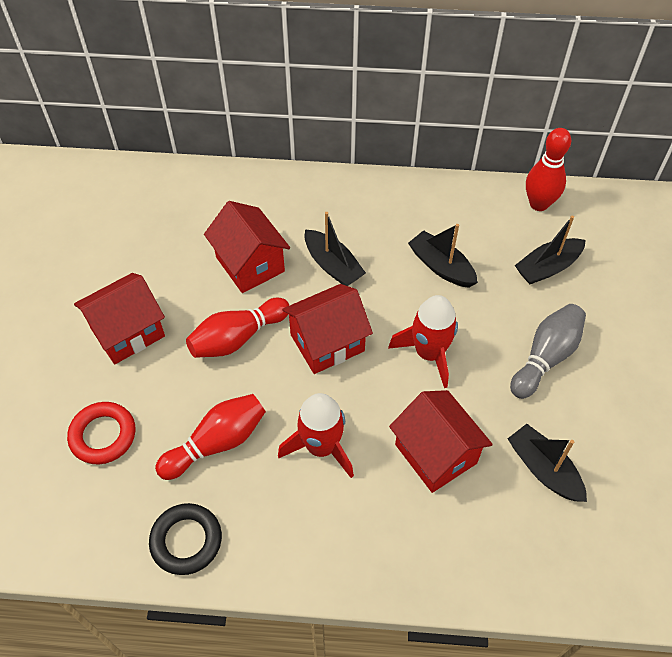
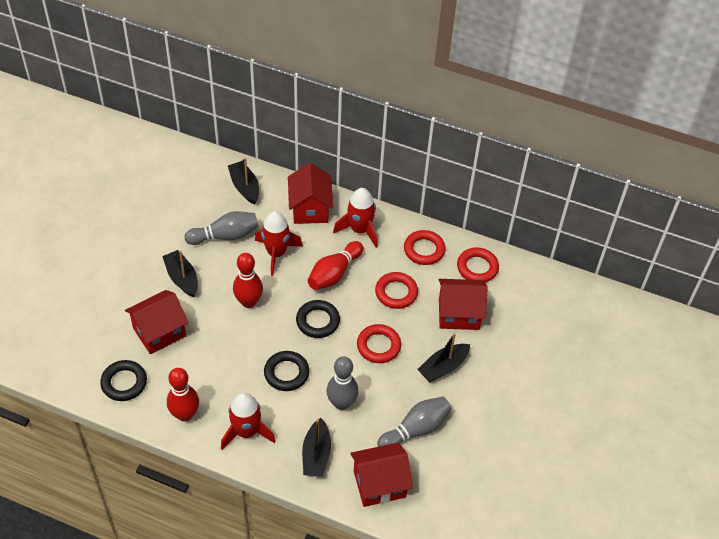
black ring: 1 -> 3
grey bowling pin: 1 -> 3
red ring: 1 -> 4
red rocket: 2 -> 3

